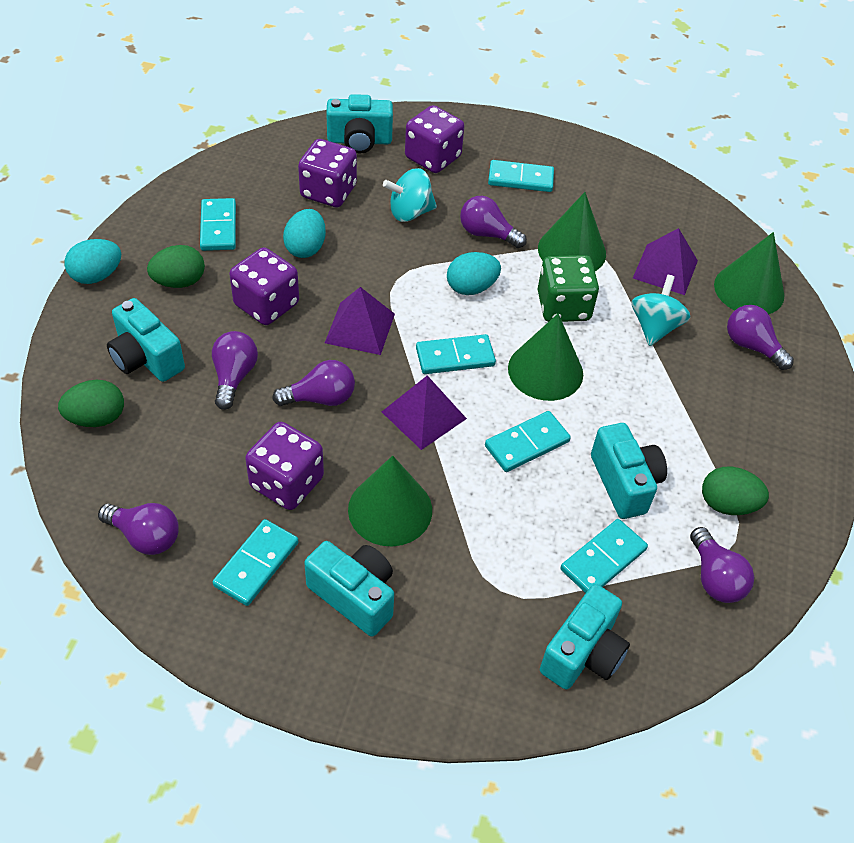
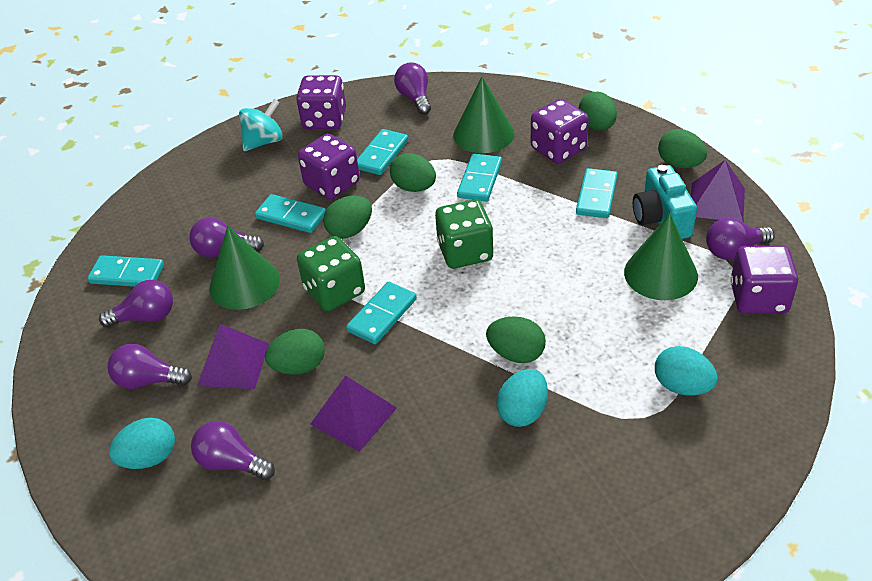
green cone: 4 -> 3
green dice: 1 -> 2
green egg: 3 -> 6
turquoise camera: 5 -> 1
turquoise spinning top: 2 -> 1

